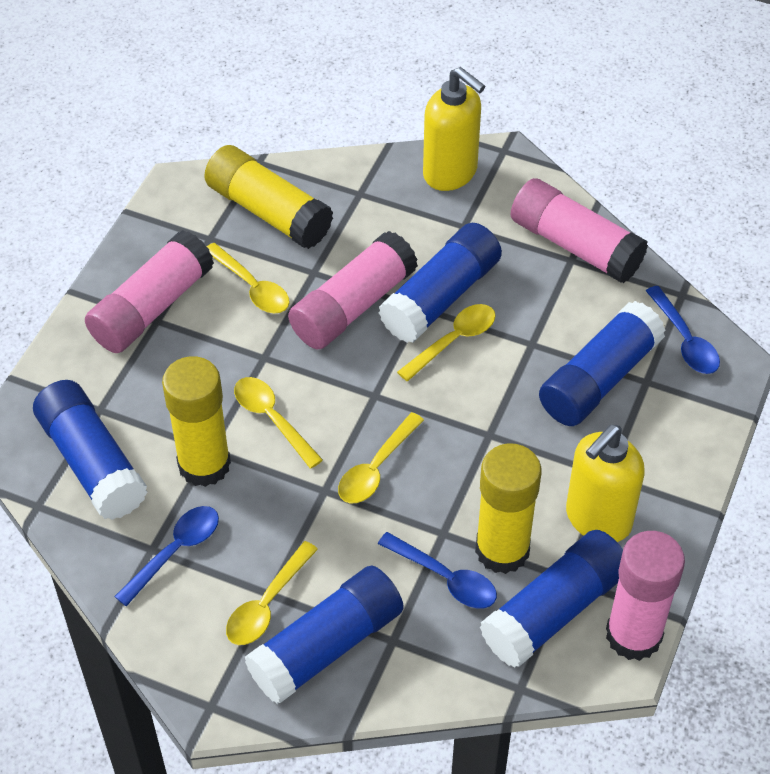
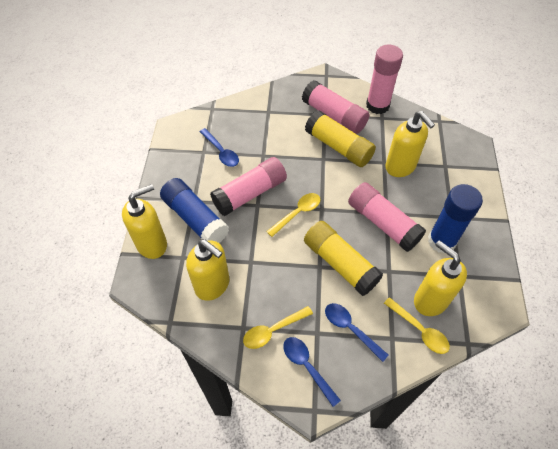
blue glue stick: 5 -> 2
yellow glue stick: 3 -> 2
yellow soap dispenser: 2 -> 4
yellow spoon: 5 -> 3

